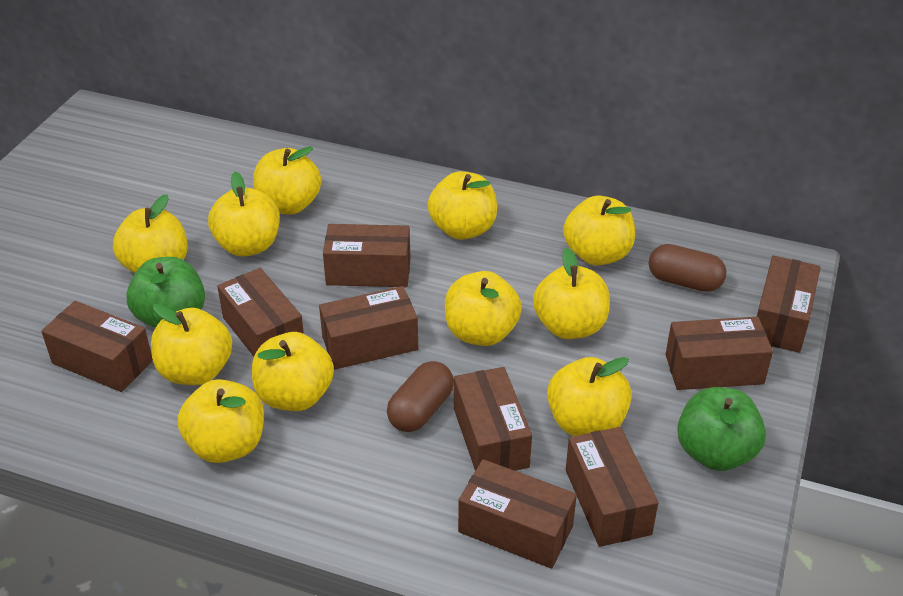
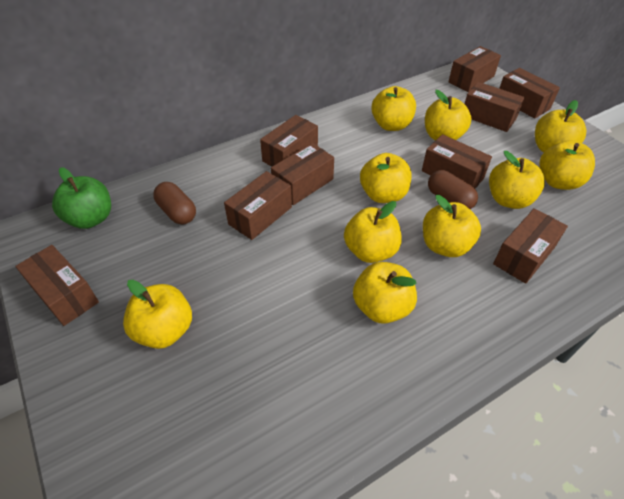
green apple: 2 -> 1
yellow apple: 11 -> 10

